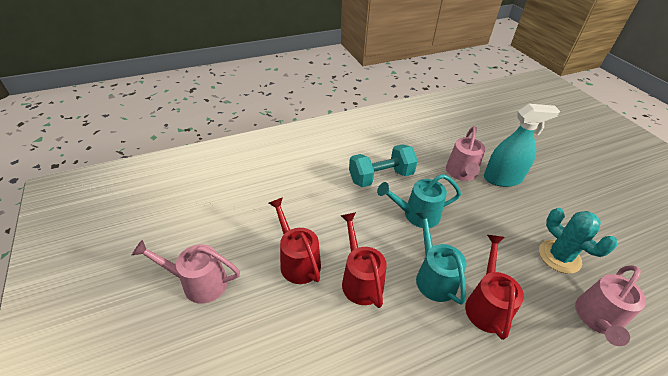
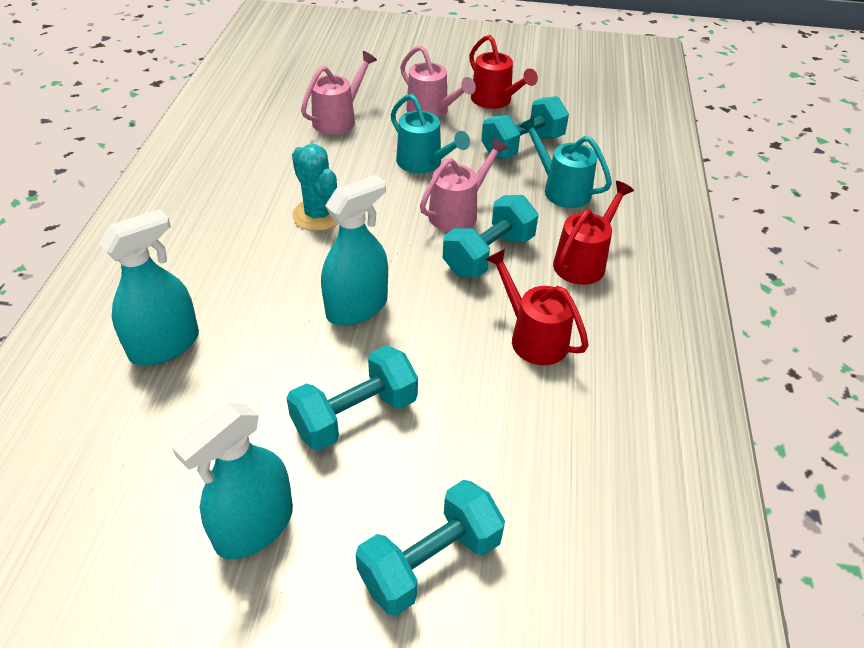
turquoise dumbbell: 1 -> 4
turquoise spray bottle: 1 -> 3

